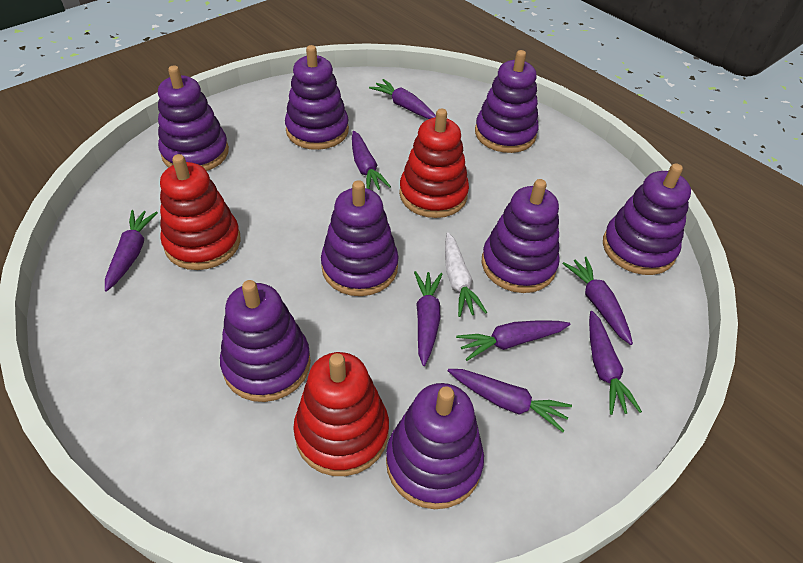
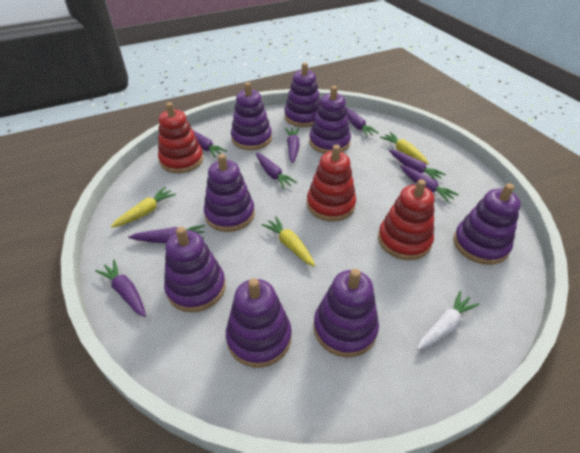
yellow carrot: 0 -> 3

